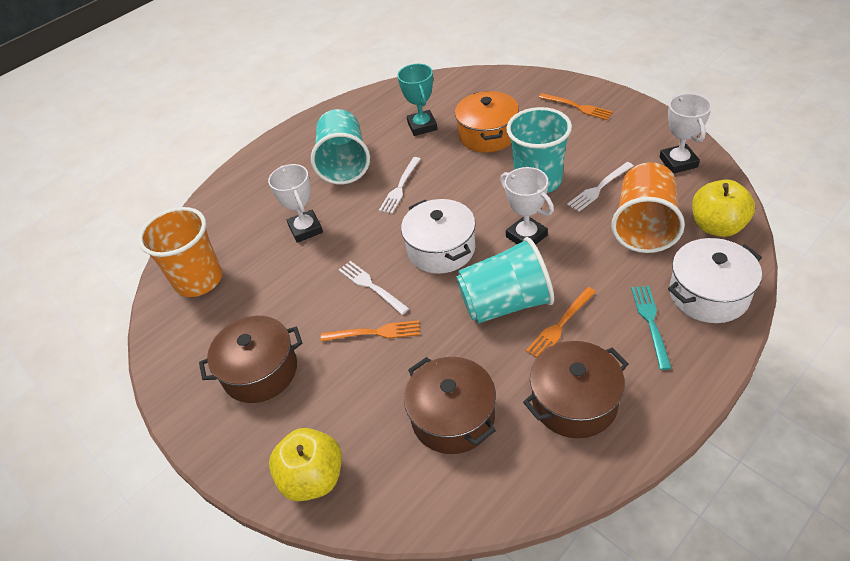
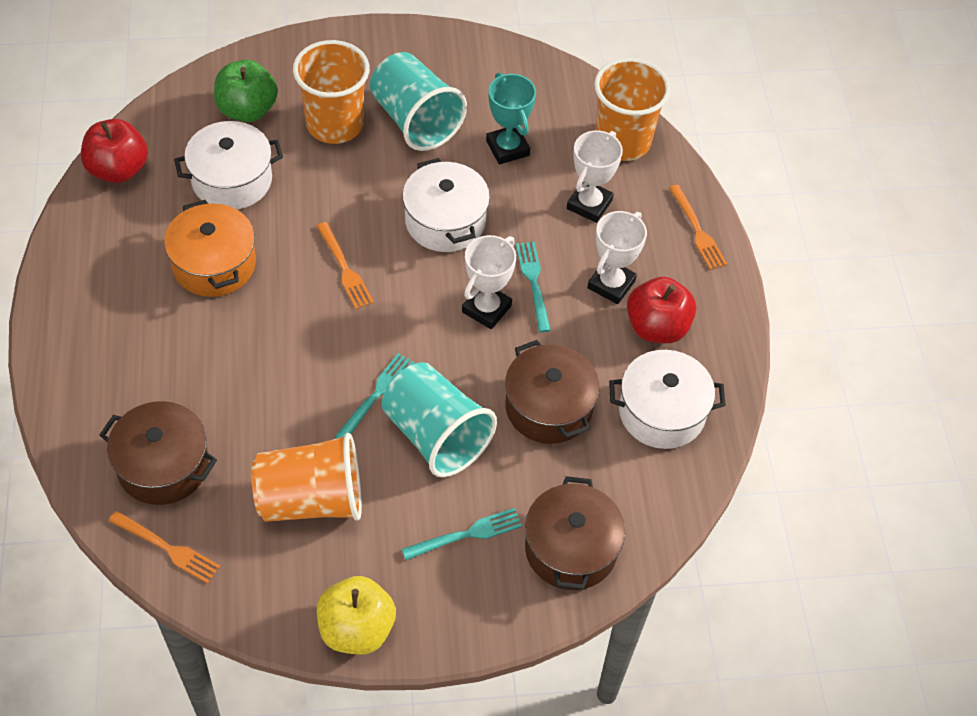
green apple: 0 -> 1
orange cup: 2 -> 3
red apple: 0 -> 2
turquoise cup: 3 -> 2
turquoise fork: 1 -> 3
white fork: 3 -> 0
white pot: 2 -> 3
yellow apple: 2 -> 1

